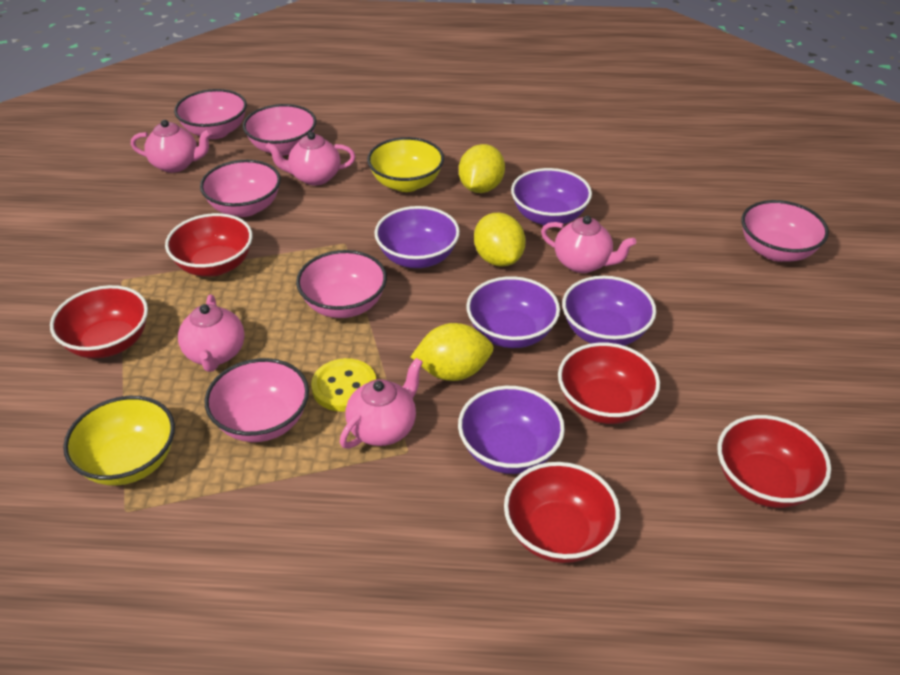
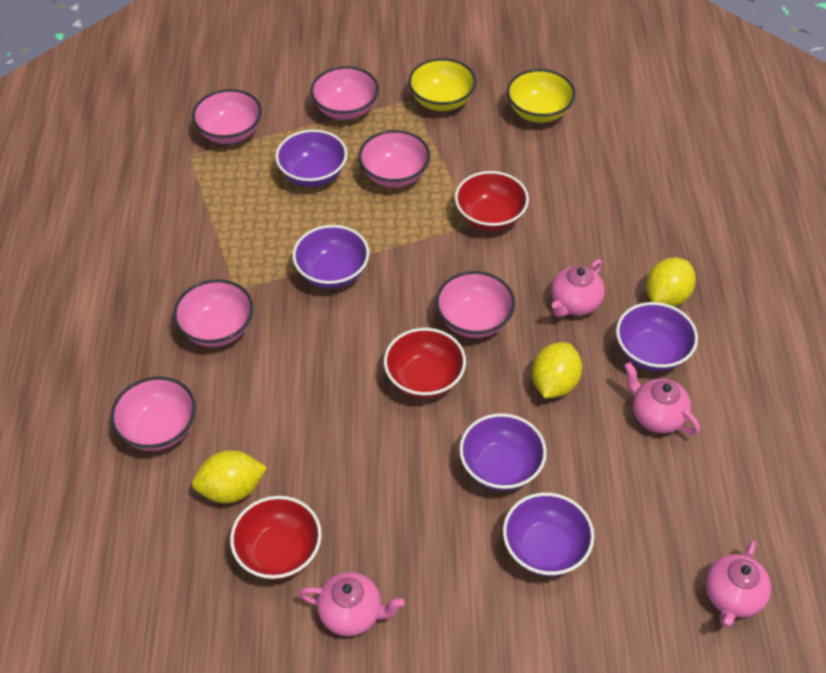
pink teapot: 5 -> 4
red bowl: 5 -> 3
yellow button: 1 -> 0

